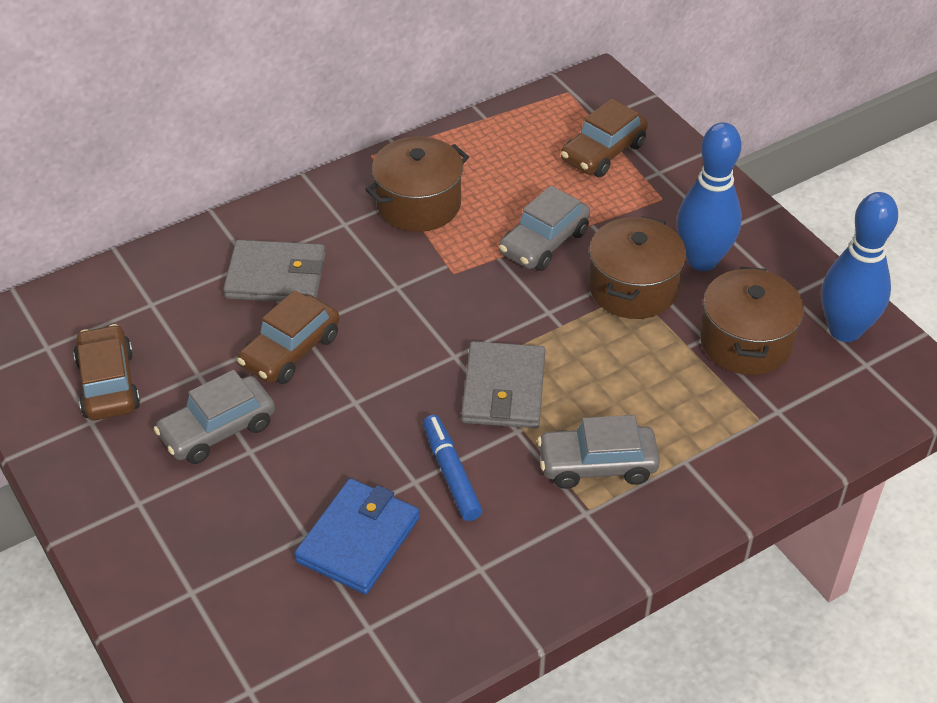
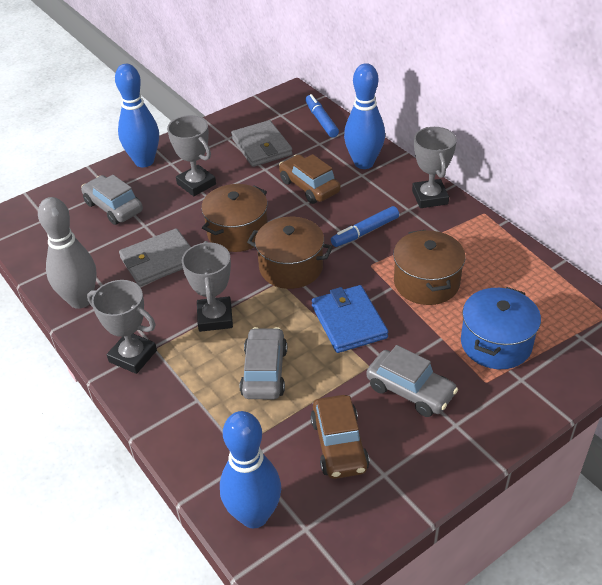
blue bowling pin: 2 -> 3
blue marker: 1 -> 2
blue pot: 0 -> 1
brown car: 3 -> 2
grey bowling pin: 0 -> 1
grey trophy: 0 -> 4

